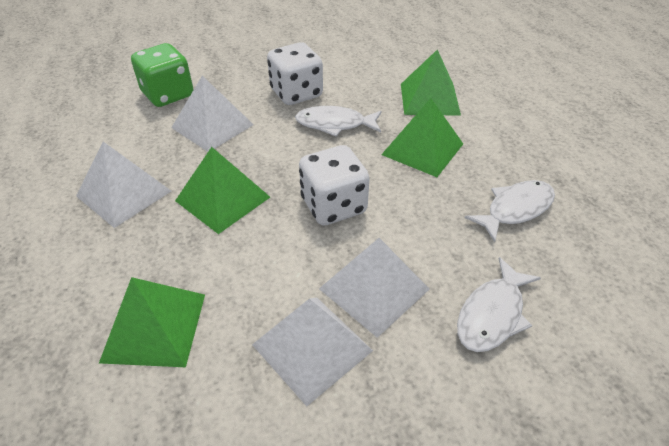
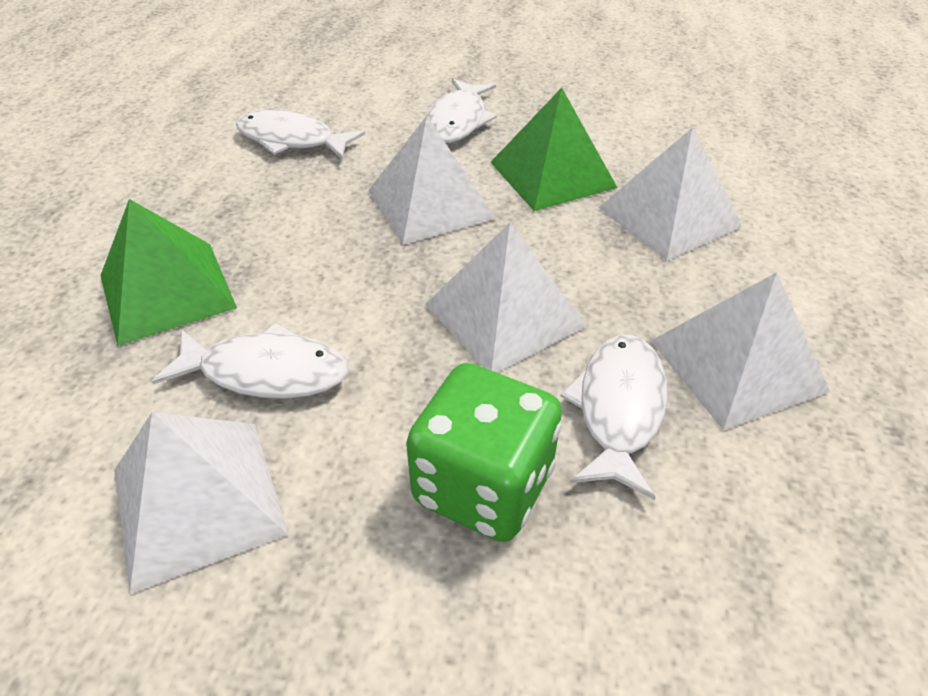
green pyramid: 4 -> 2
white dice: 2 -> 0
white fish: 3 -> 4
white pyramid: 4 -> 5

